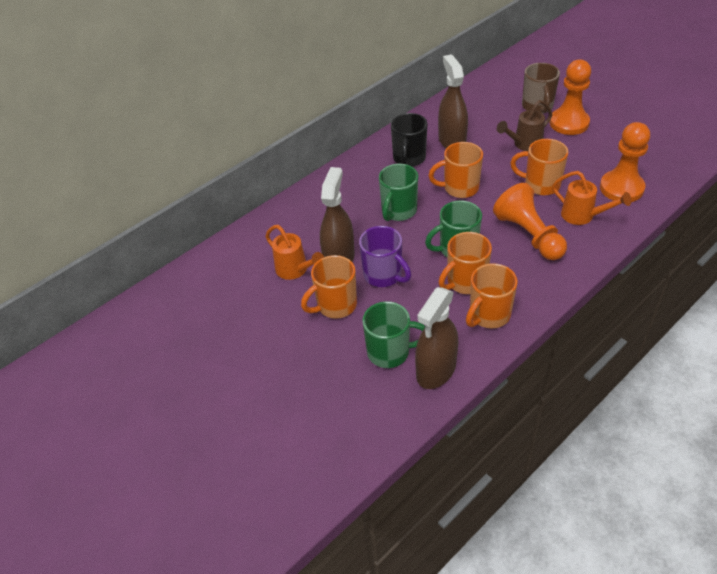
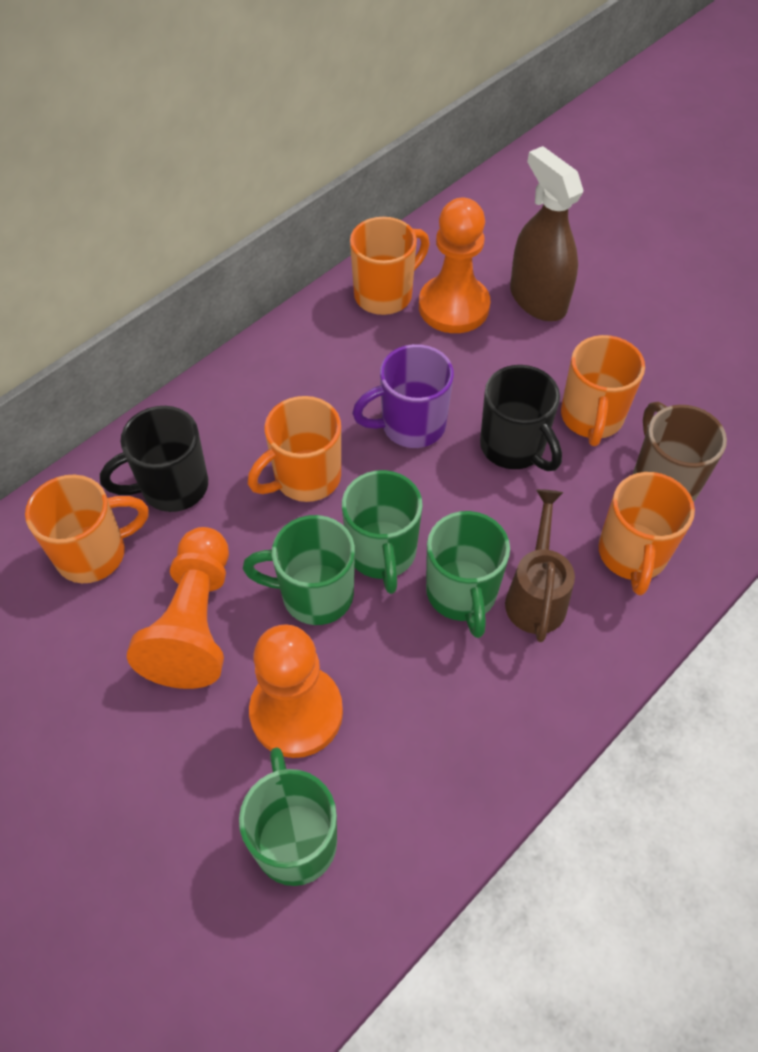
black mug: 1 -> 2
brown spray bottle: 3 -> 1
green mug: 3 -> 4
orange watering can: 2 -> 0

